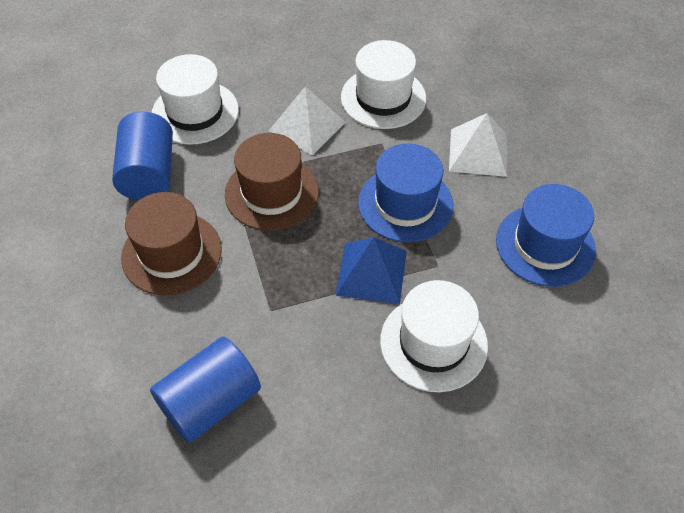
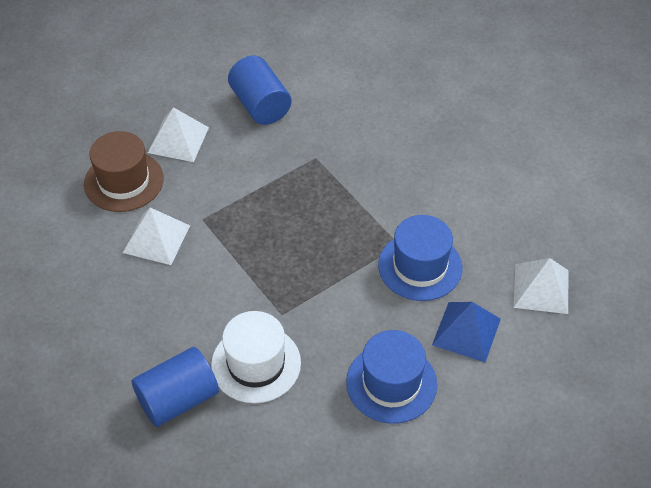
brown hat: 2 -> 1
white hat: 3 -> 1
white pyramid: 2 -> 3

